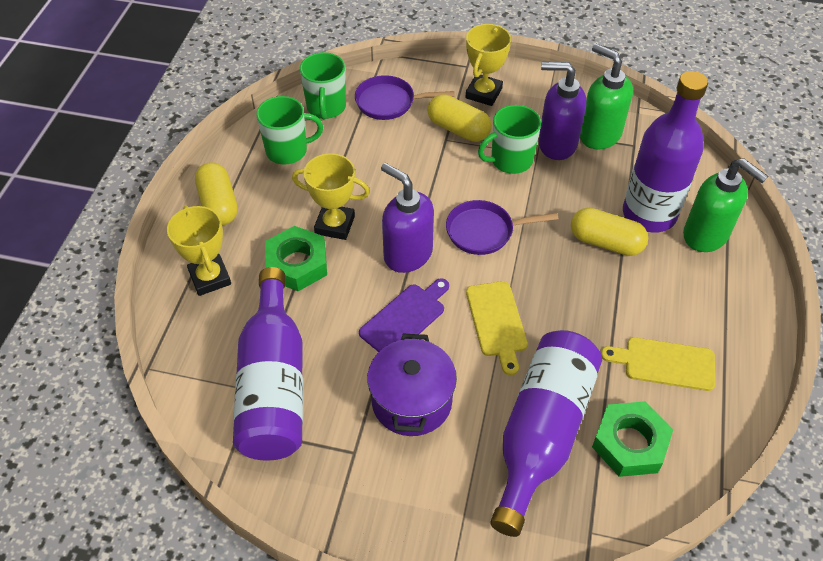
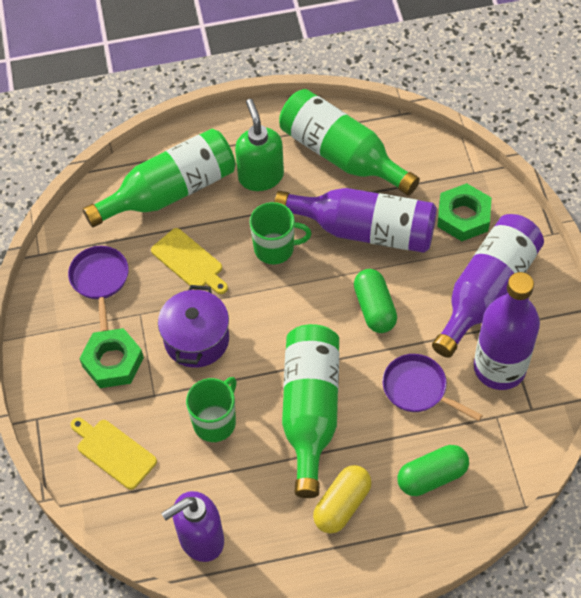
green bottle: 0 -> 3
green capsule: 0 -> 2
green mug: 3 -> 2
green soap dispenser: 2 -> 1
purple cutting board: 1 -> 0
purple soap dispenser: 2 -> 1
yellow capsule: 3 -> 1
yellow trophy: 3 -> 0

